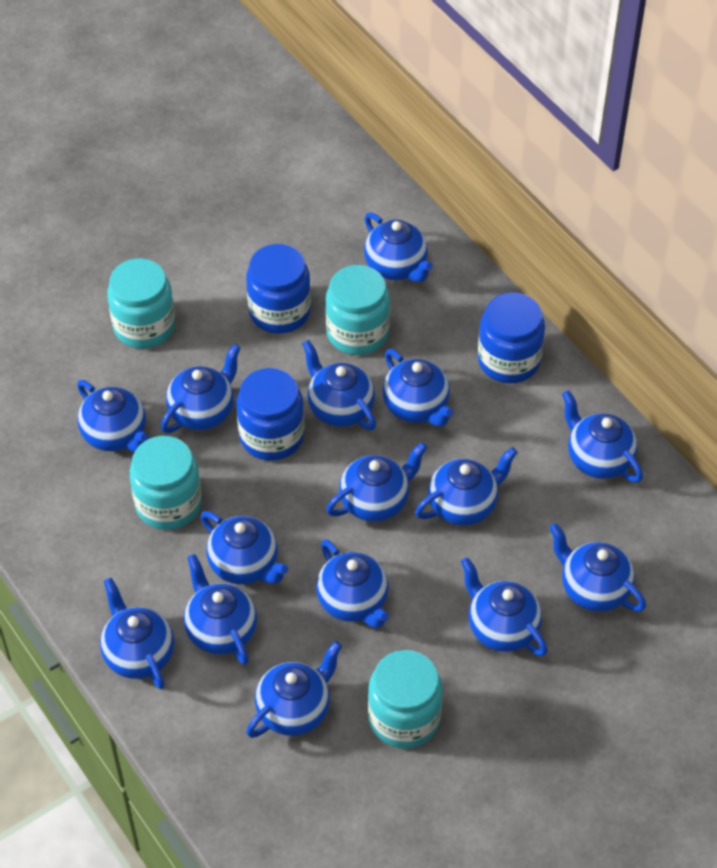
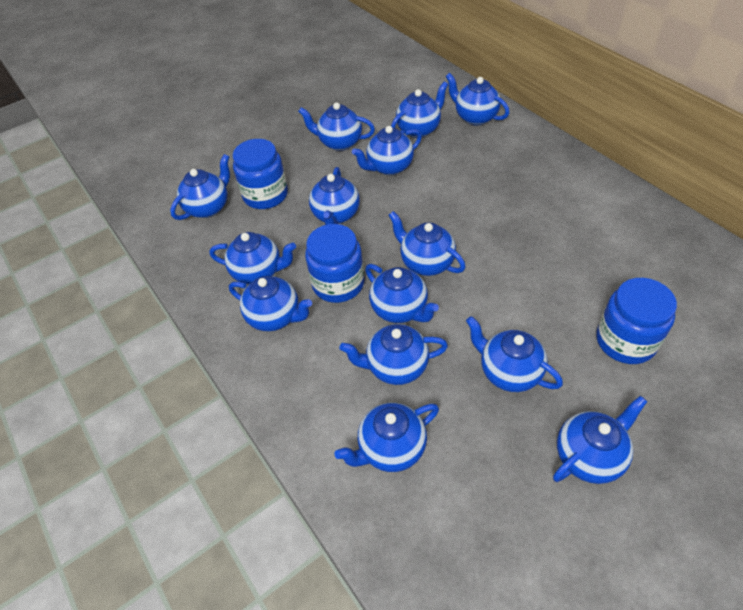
blue teapot: 15 -> 14
turquoise jar: 4 -> 0

